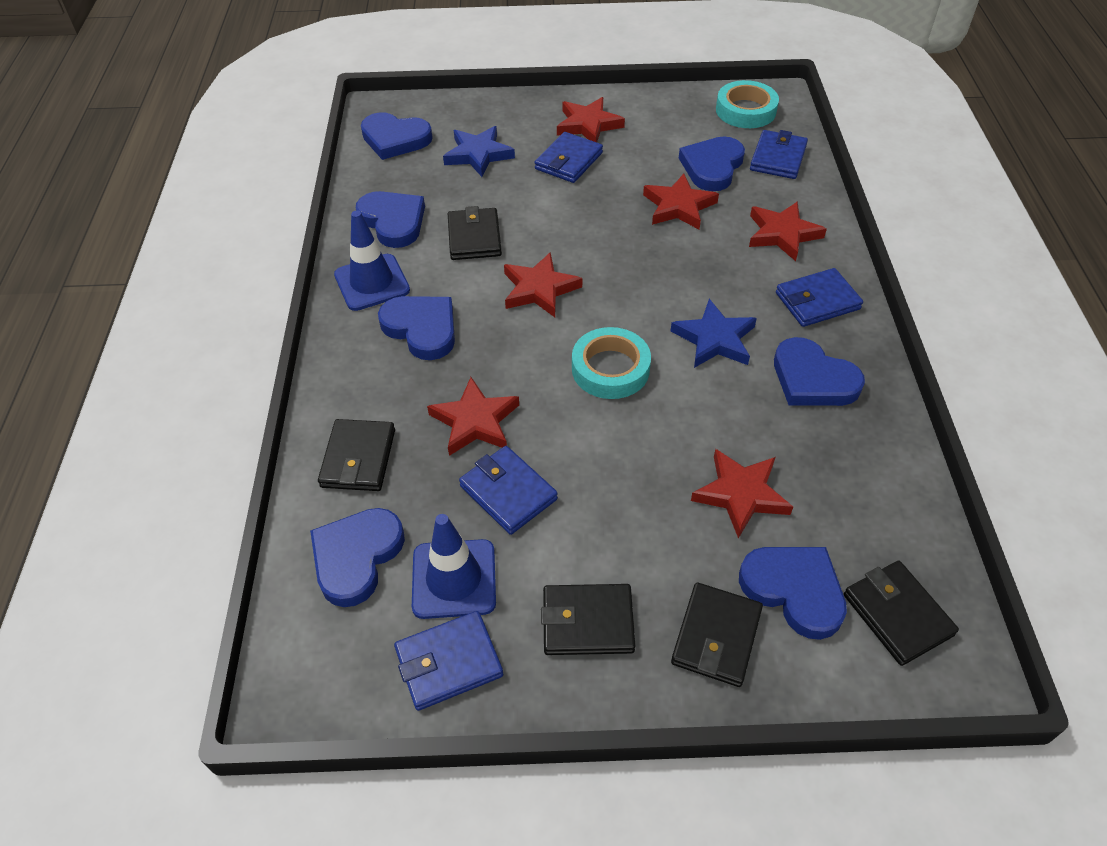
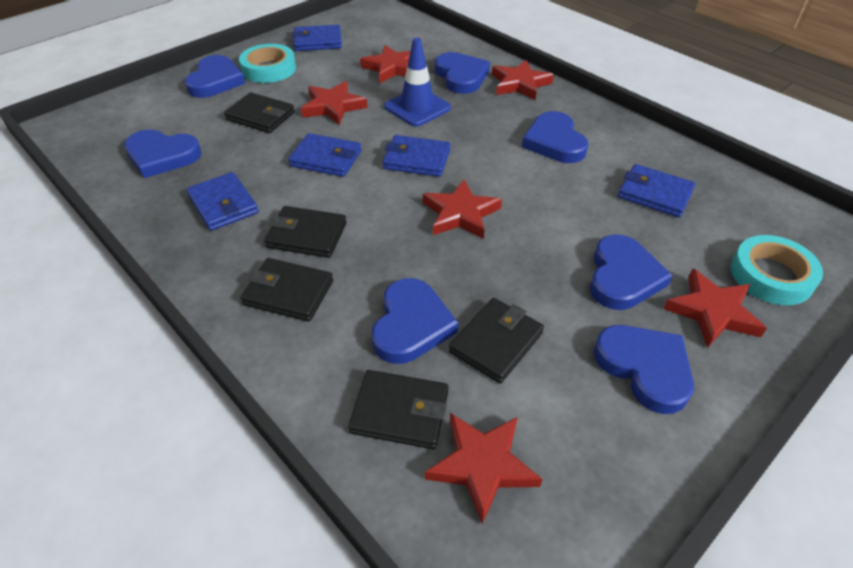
blue star: 2 -> 0
blue traffic cone: 2 -> 1

